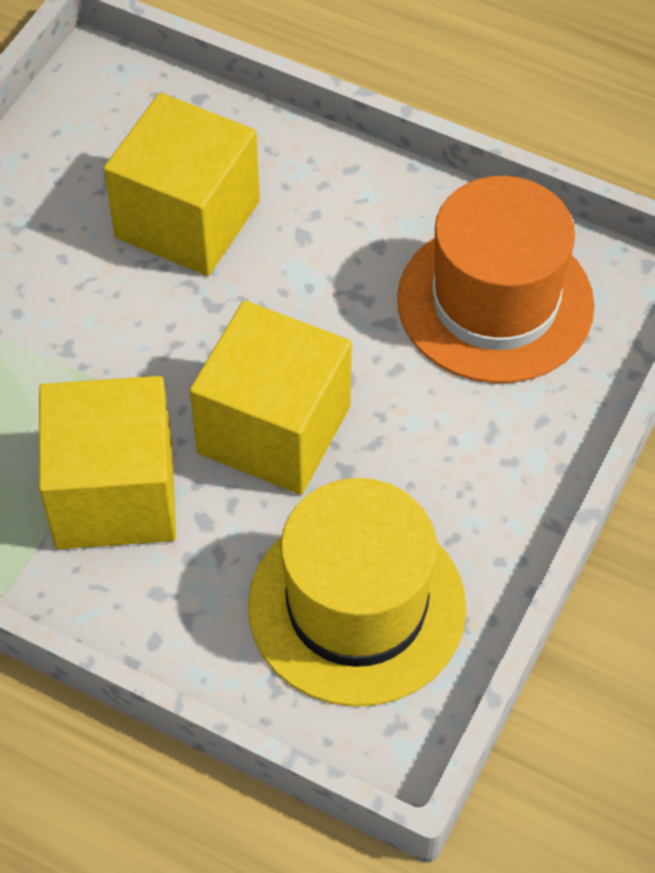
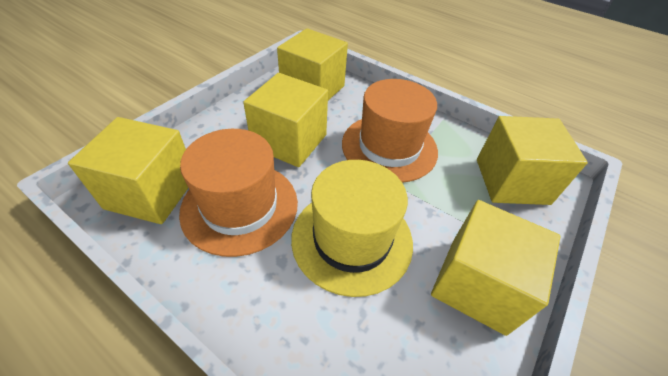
orange hat: 1 -> 2
yellow cube: 3 -> 5

